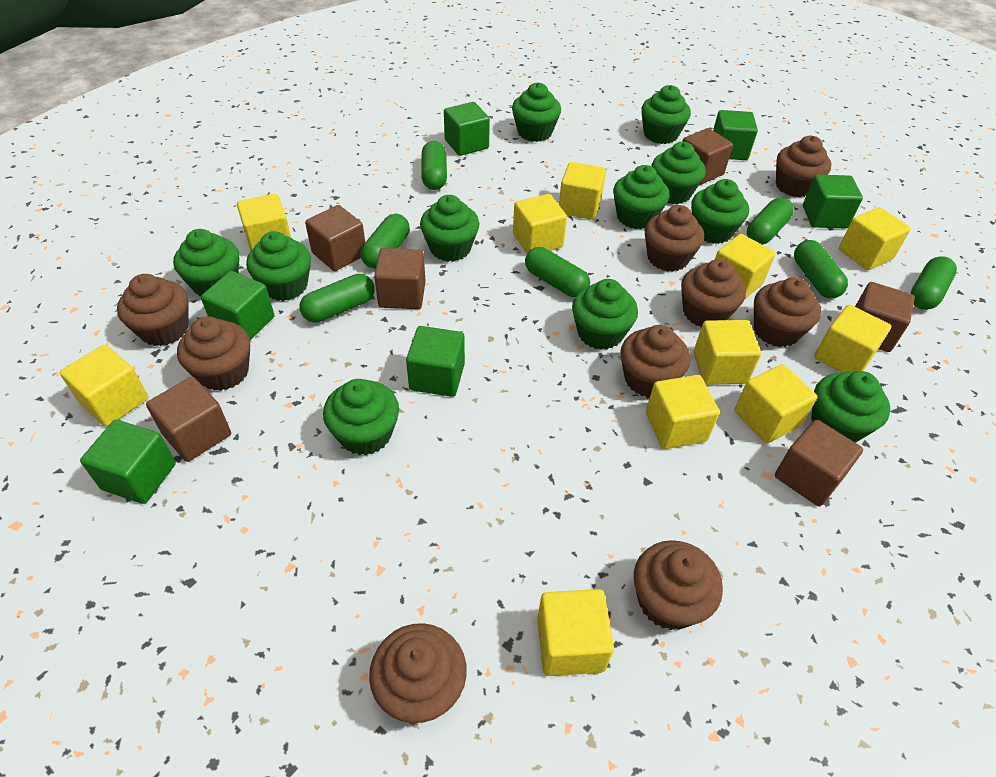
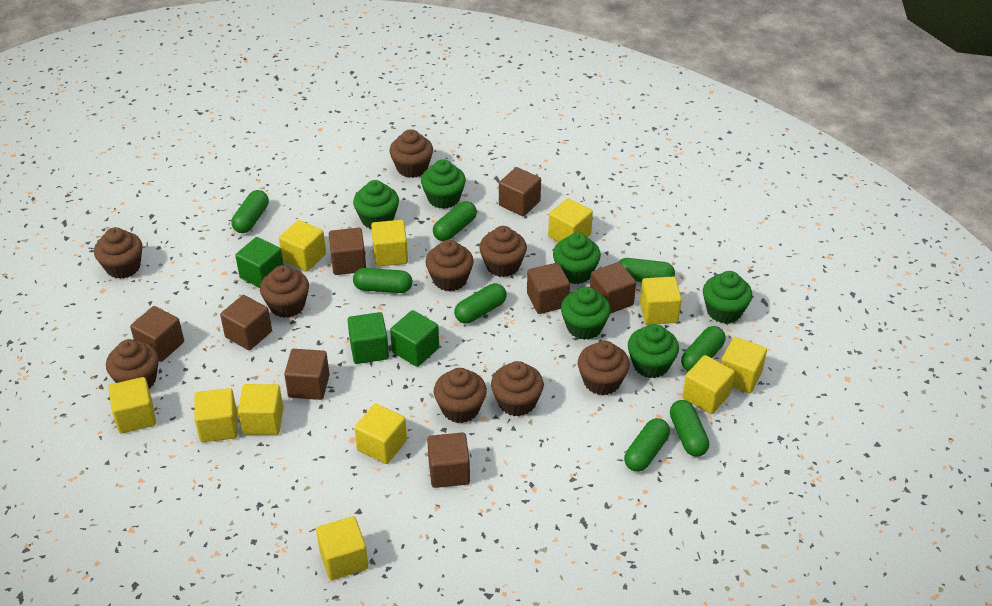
brown cube: 6 -> 8
green capsule: 7 -> 8
green cube: 6 -> 3
green cupcake: 11 -> 6

